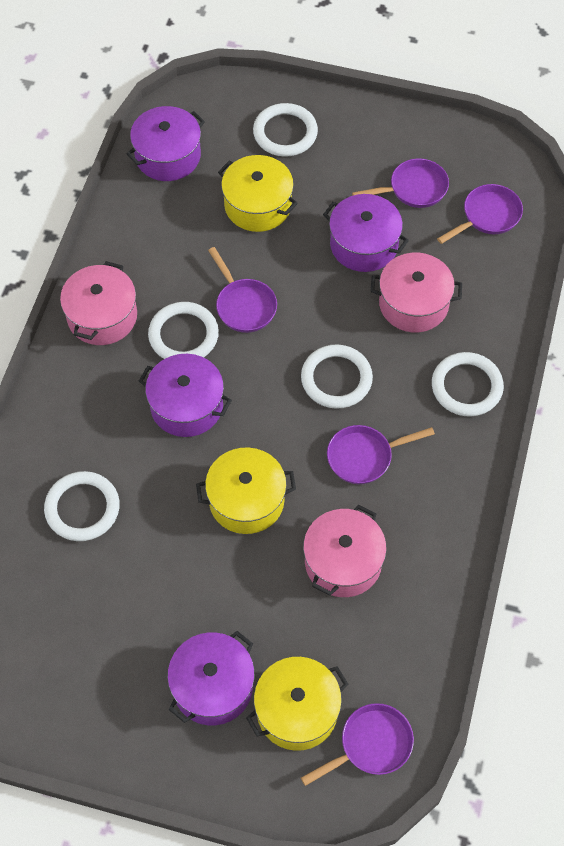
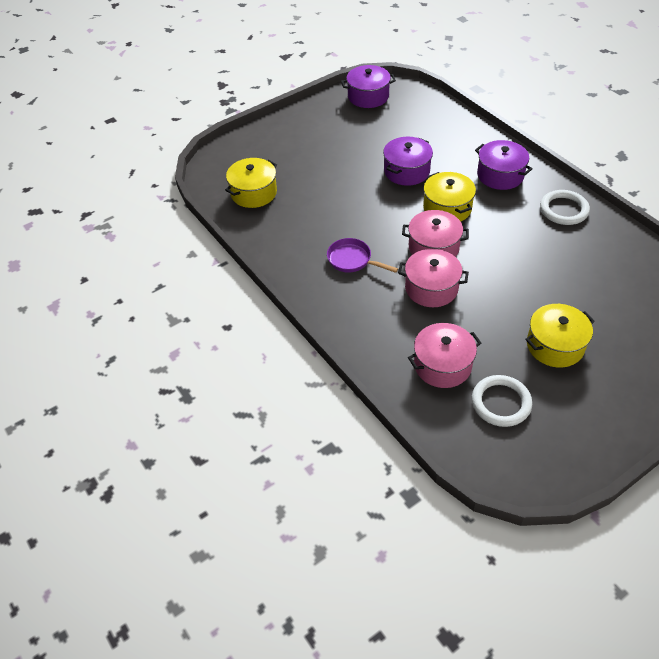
purple pan: 5 -> 1
purple pot: 4 -> 3
white ring: 5 -> 2

